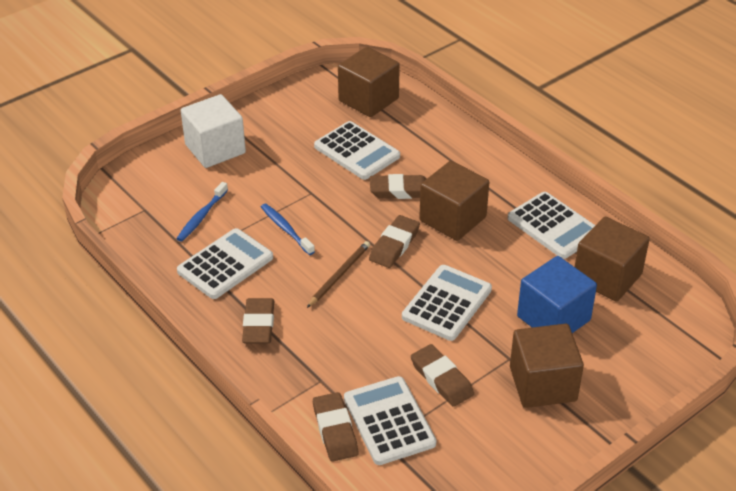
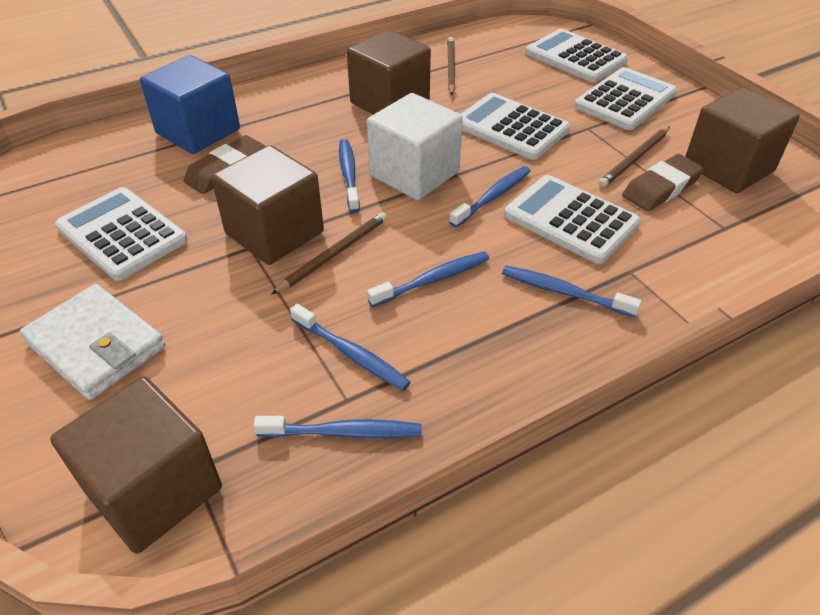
blue toothbrush: 2 -> 6
brown eraser: 5 -> 2
brown pencil: 1 -> 3
white wallet: 0 -> 1

